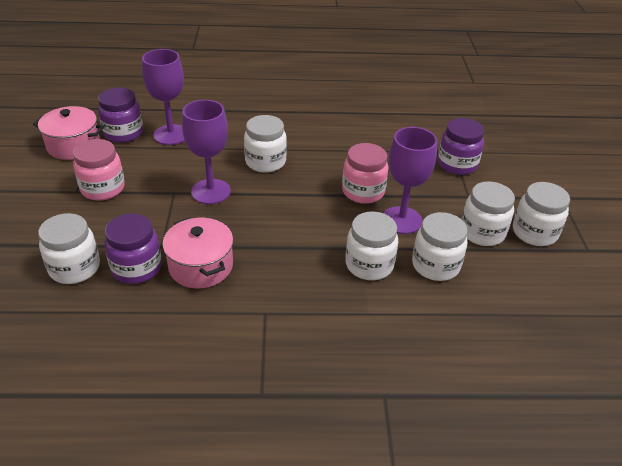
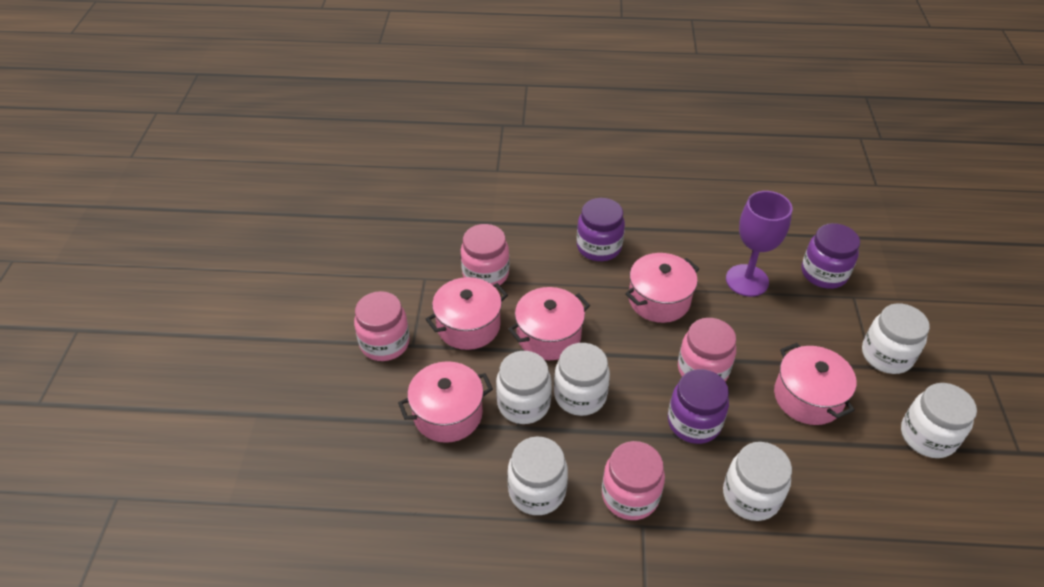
pink jar: 2 -> 4
pink pot: 2 -> 5
purple goblet: 3 -> 1

